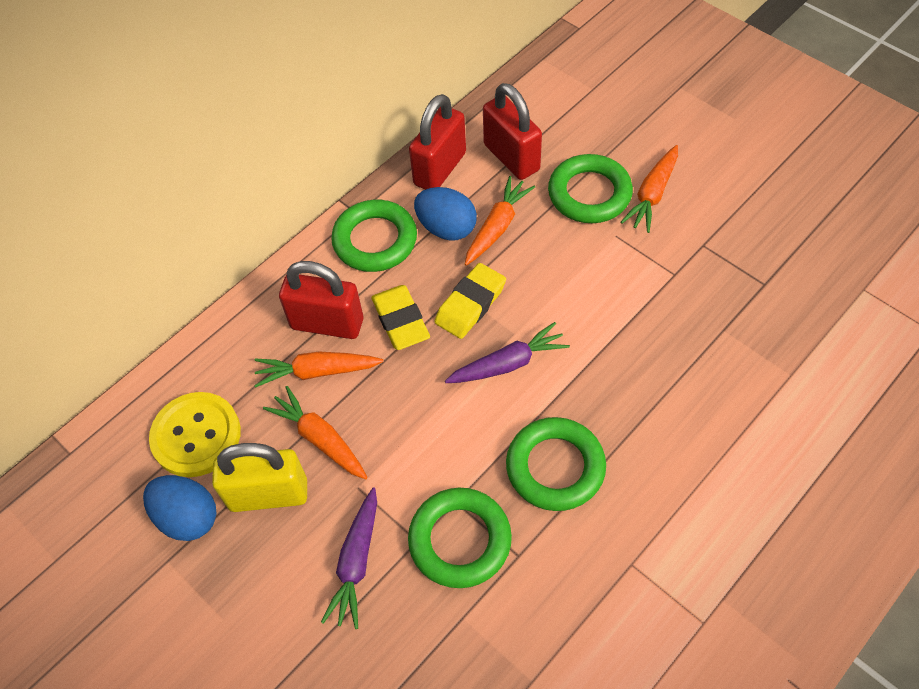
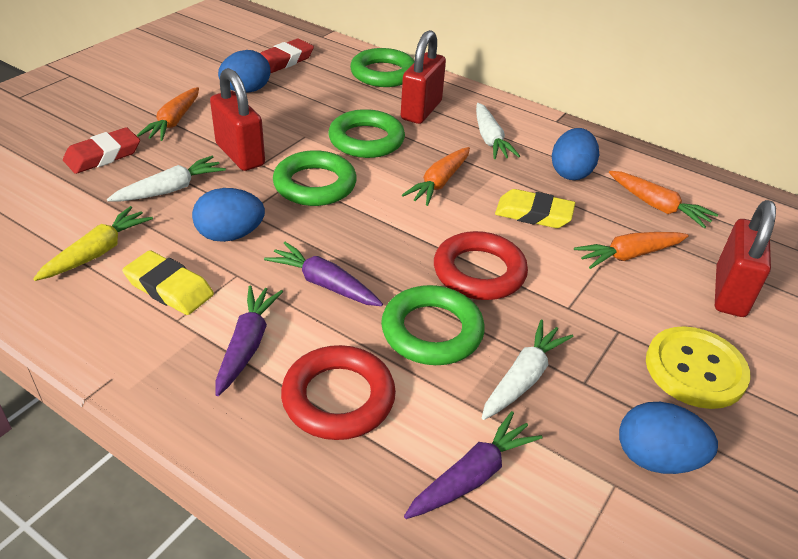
blue egg: 2 -> 4
purple carrot: 2 -> 3
red eraser: 0 -> 2
red ring: 0 -> 2
white carrot: 0 -> 3
yellow carrot: 0 -> 1
yellow padlock: 1 -> 0

